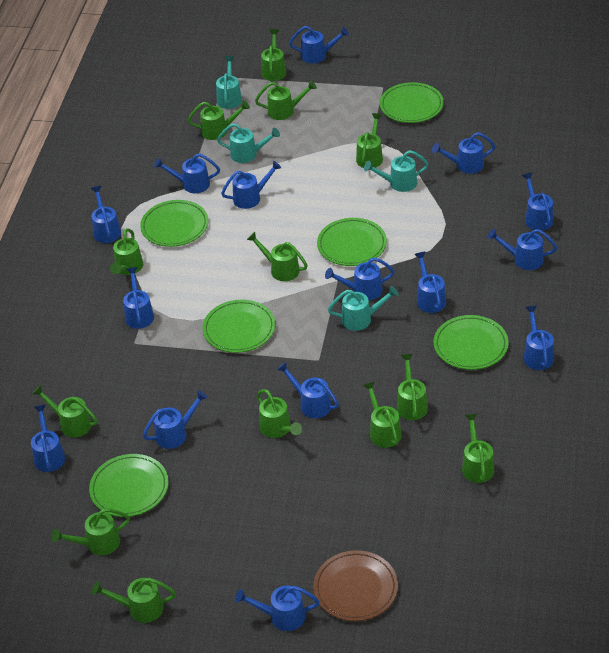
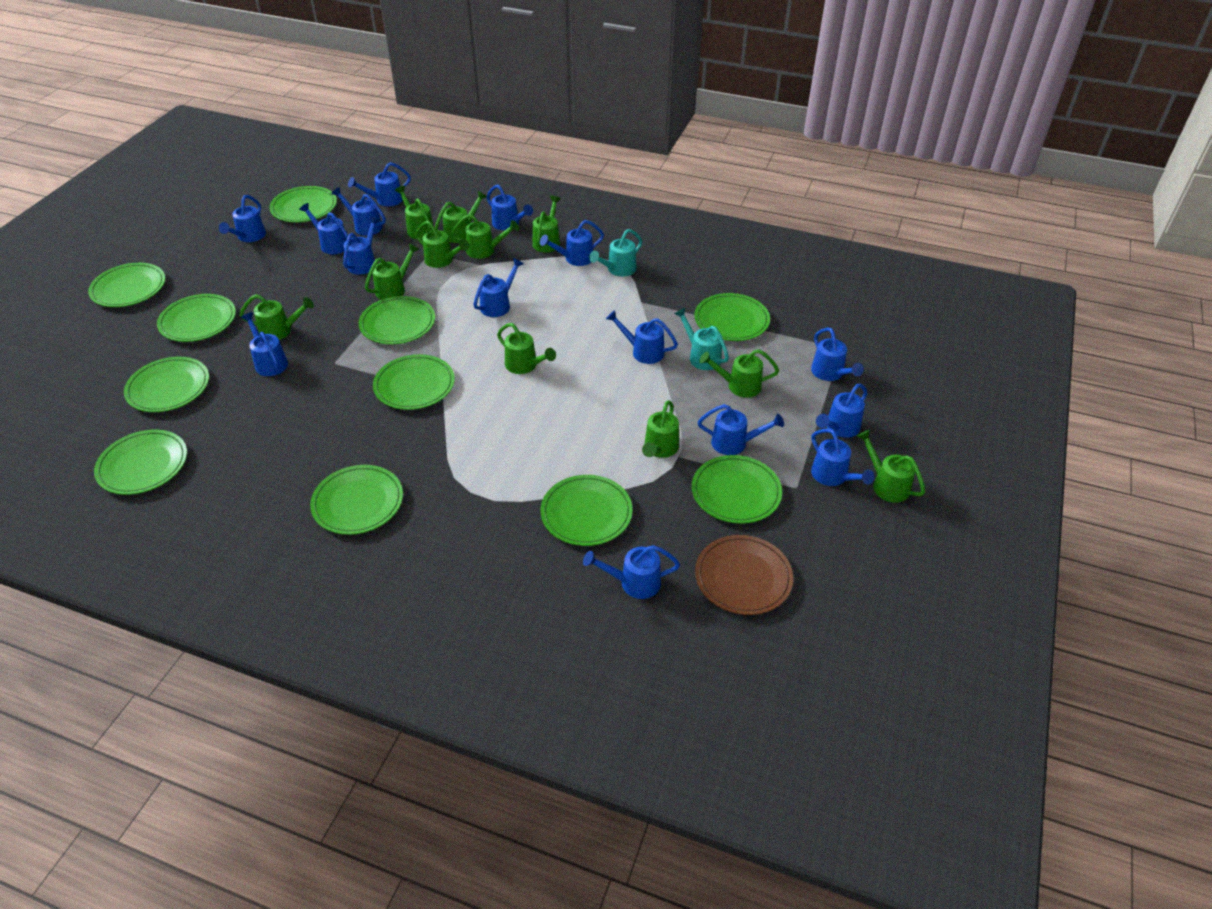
green plate: 6 -> 11
green watering can: 13 -> 11
turquoise watering can: 4 -> 2

